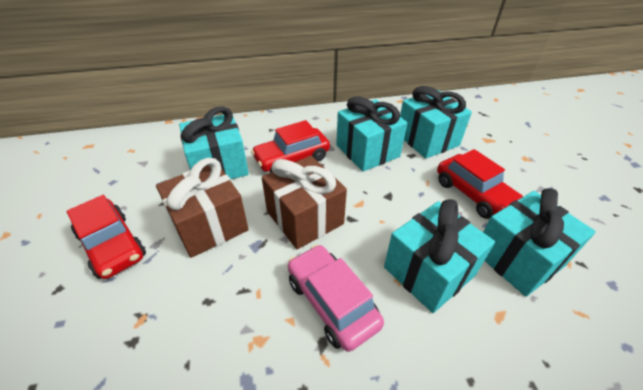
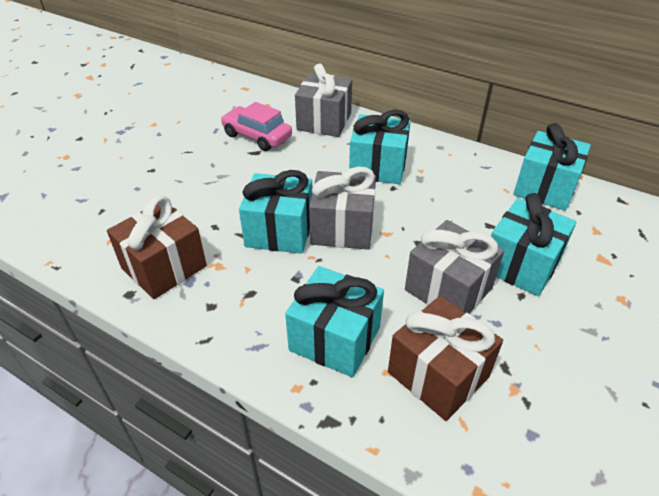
grey gift: 0 -> 3
red car: 3 -> 0

